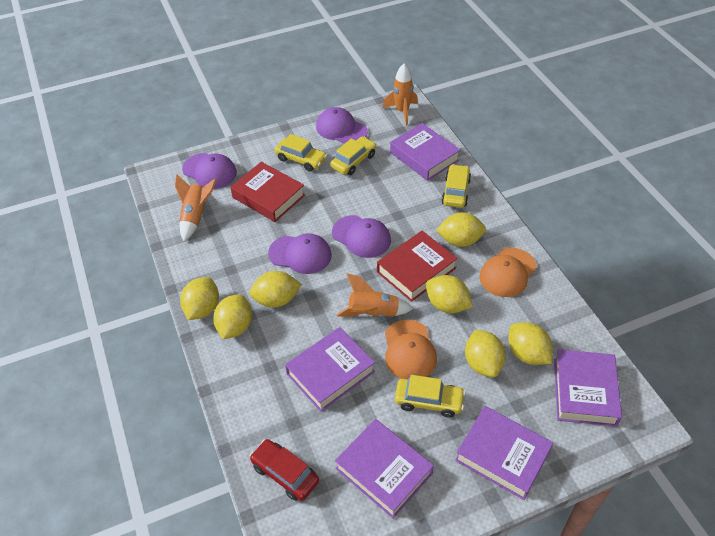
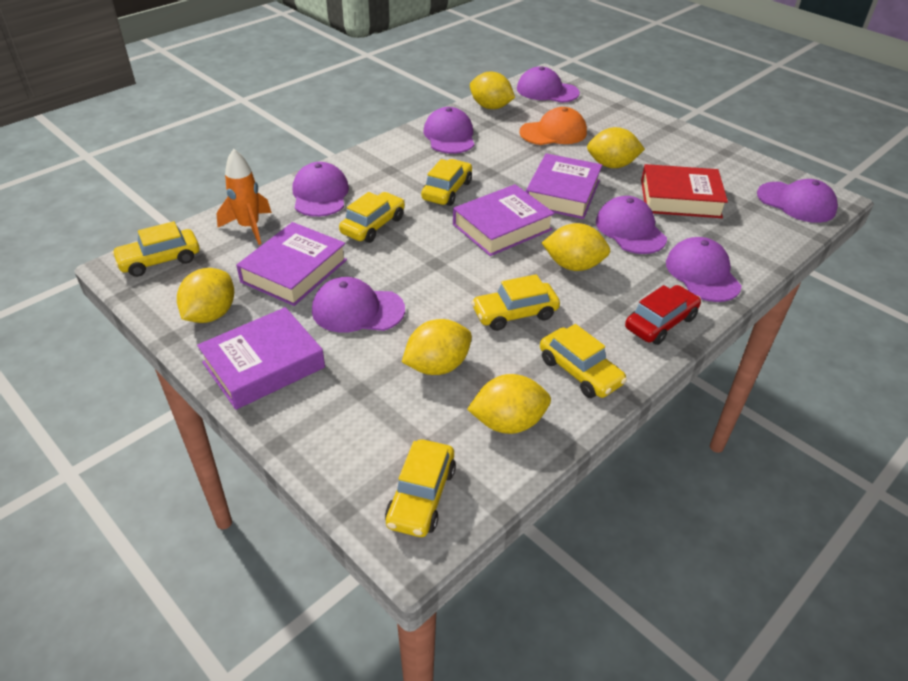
orange cap: 2 -> 1
orange rocket: 3 -> 1
purple book: 5 -> 4
purple cap: 4 -> 7
red book: 2 -> 1
yellow car: 4 -> 6
yellow lemon: 7 -> 6

